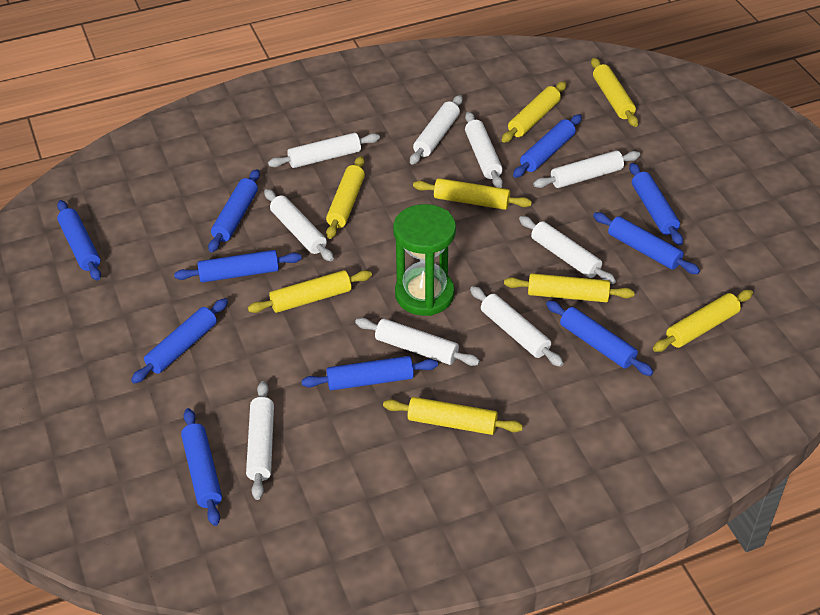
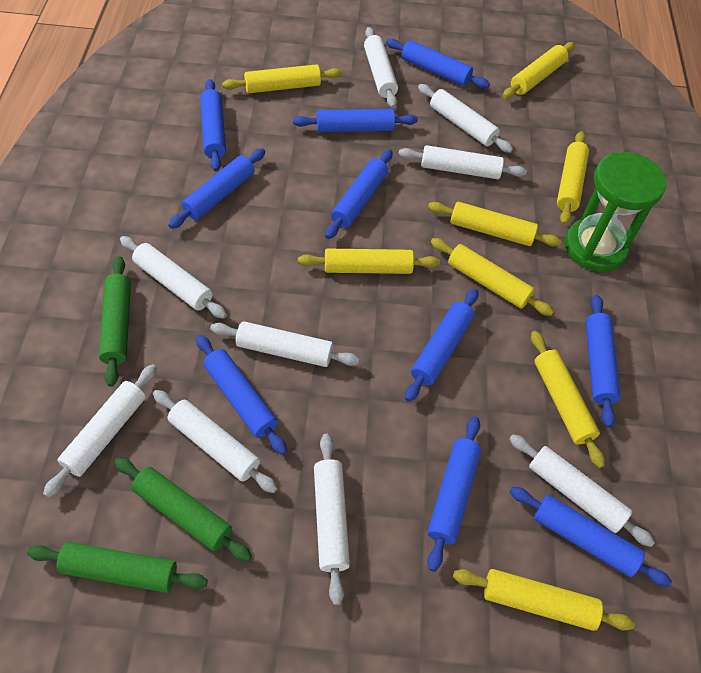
green rolling pin: 0 -> 3

